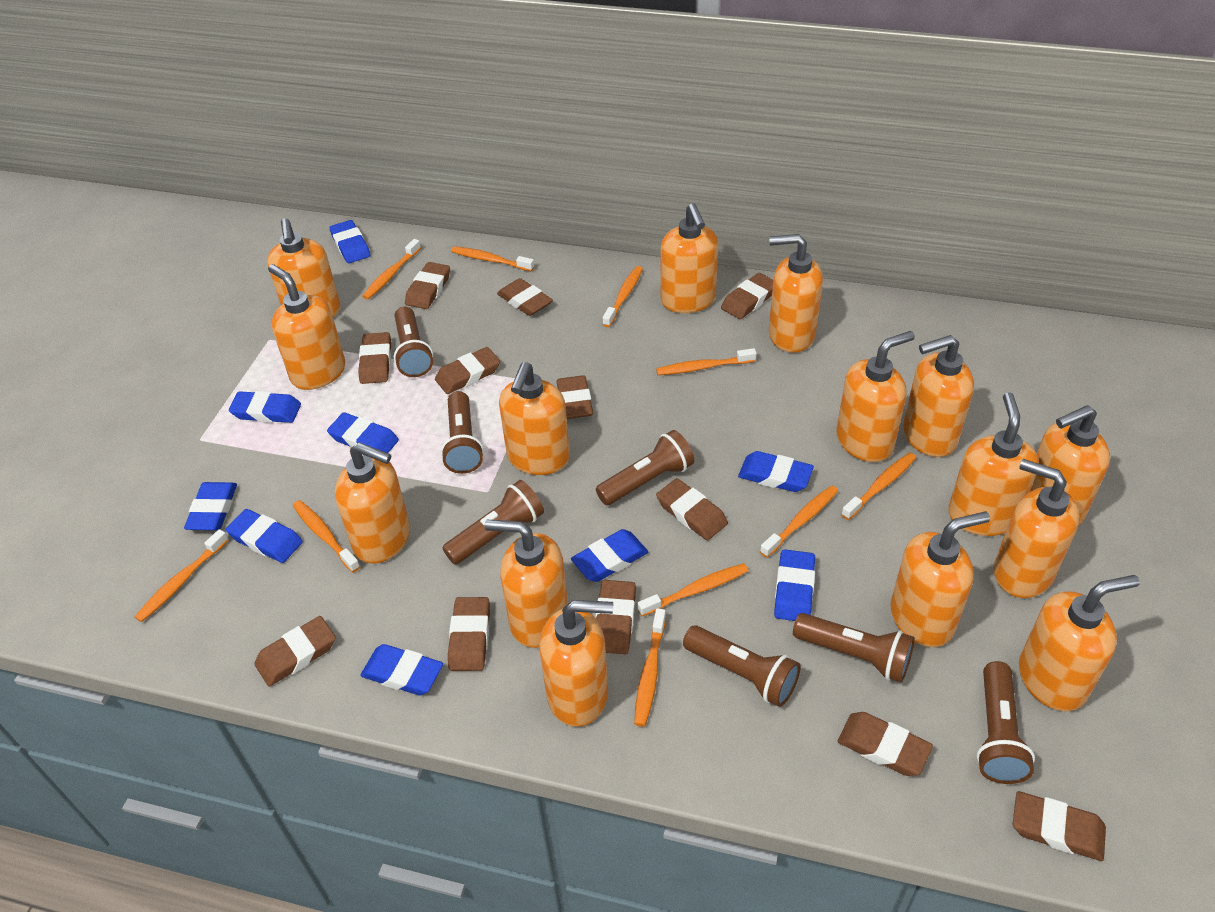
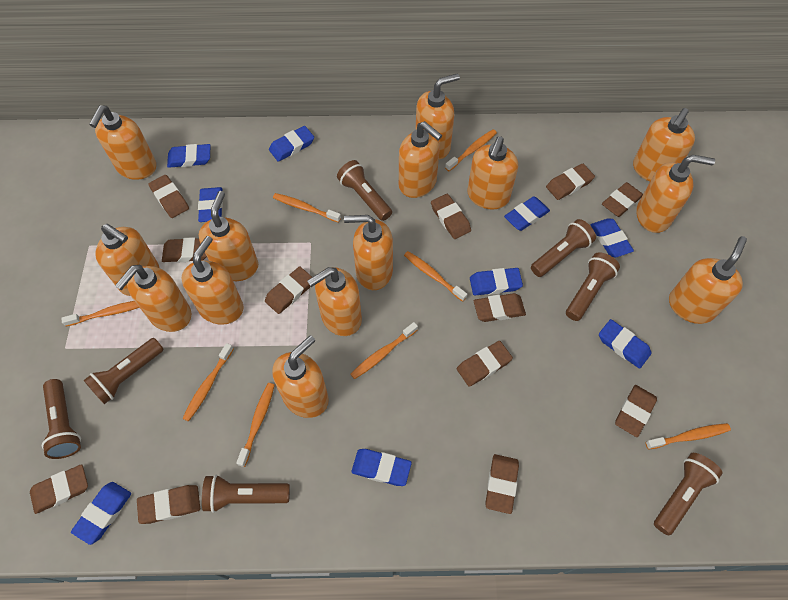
orange soap dispenser: 15 -> 14
orange toothbrush: 10 -> 8

